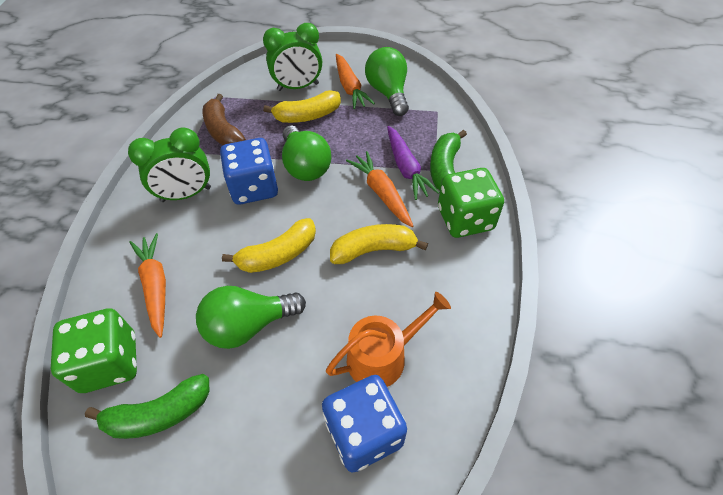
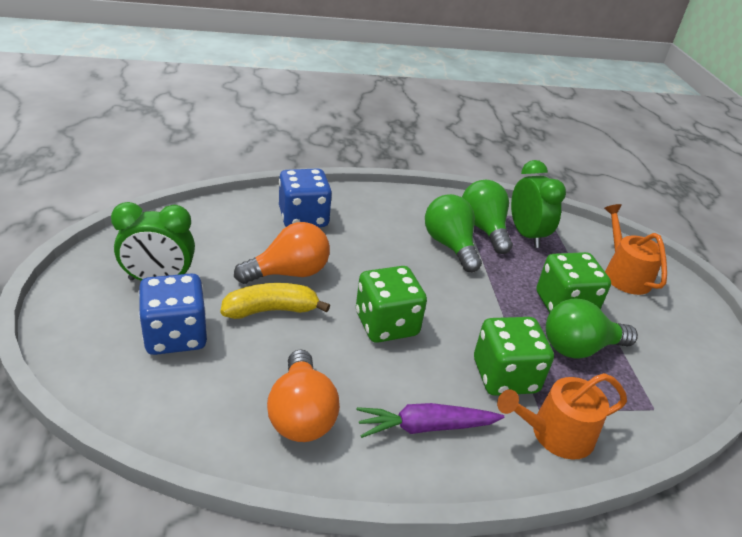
brown banana: 1 -> 0
green banana: 2 -> 0
green dice: 2 -> 3
orange carrot: 3 -> 0
orange light bulb: 0 -> 2
orange watering can: 1 -> 2
yellow banana: 3 -> 1

